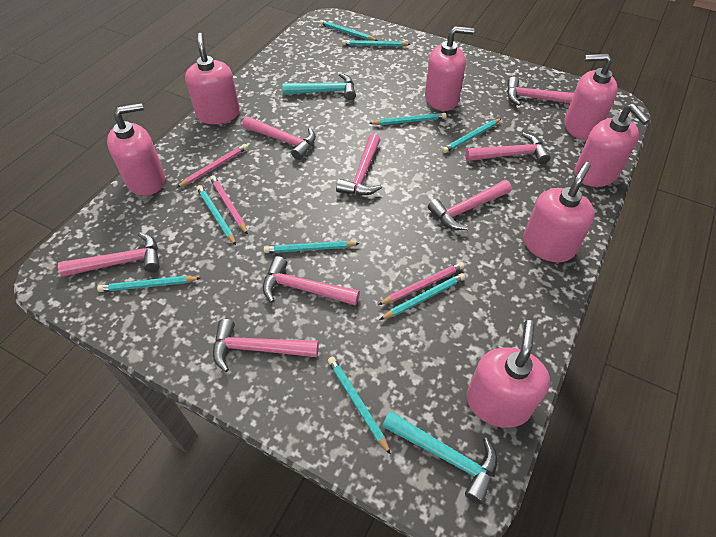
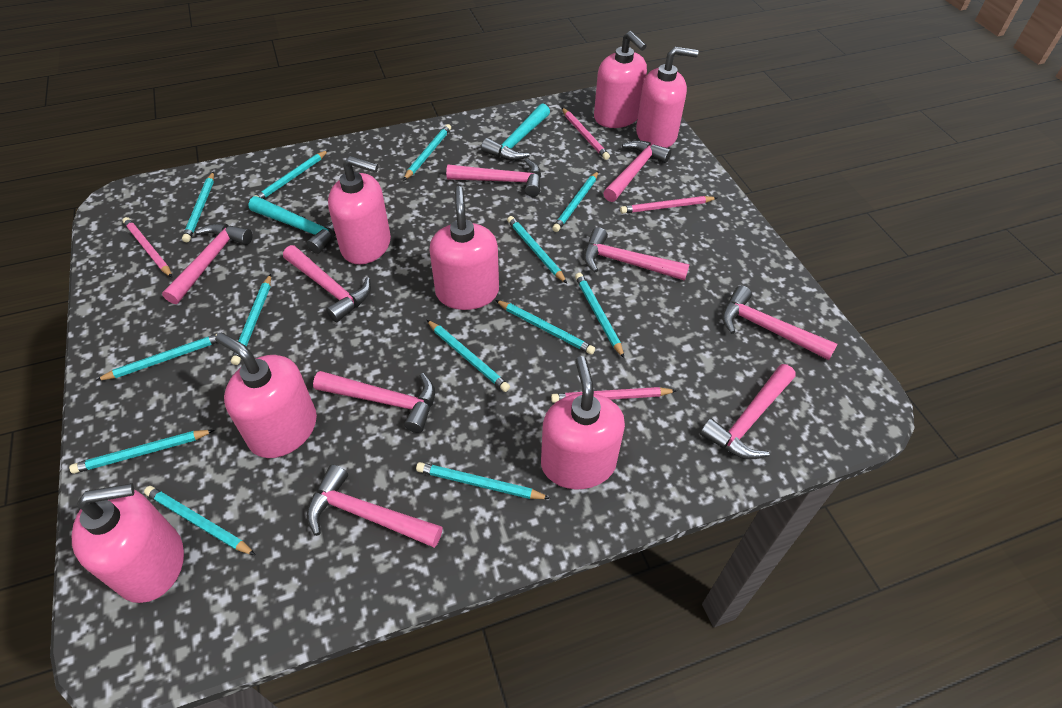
pink hammer: 8 -> 9
pink pencil: 3 -> 4
turquoise pencil: 9 -> 13

